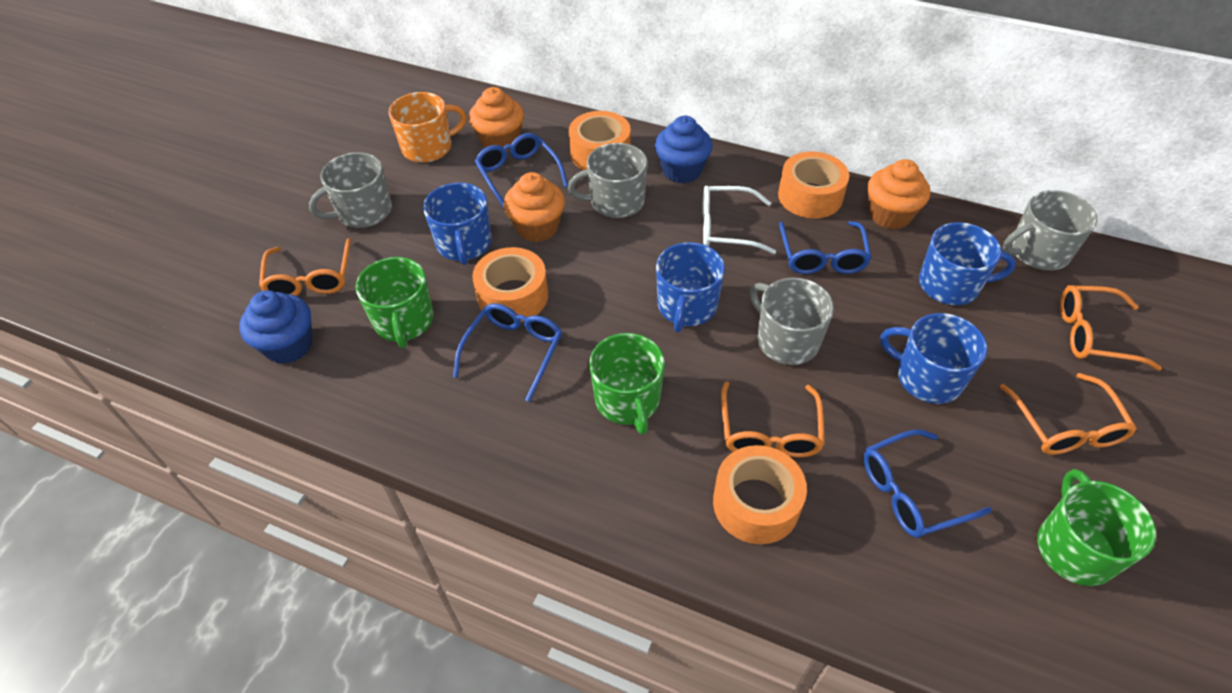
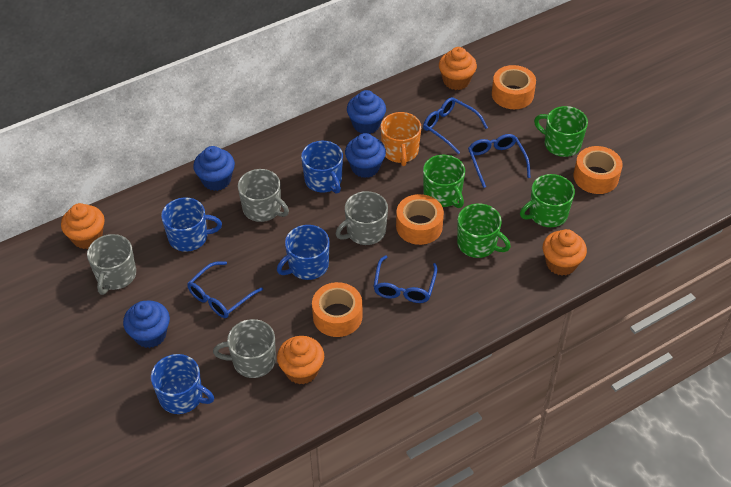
blue cupcake: 2 -> 4
green mug: 3 -> 4
orange cupcake: 3 -> 4
orange glasses: 4 -> 0
white glasses: 1 -> 0

